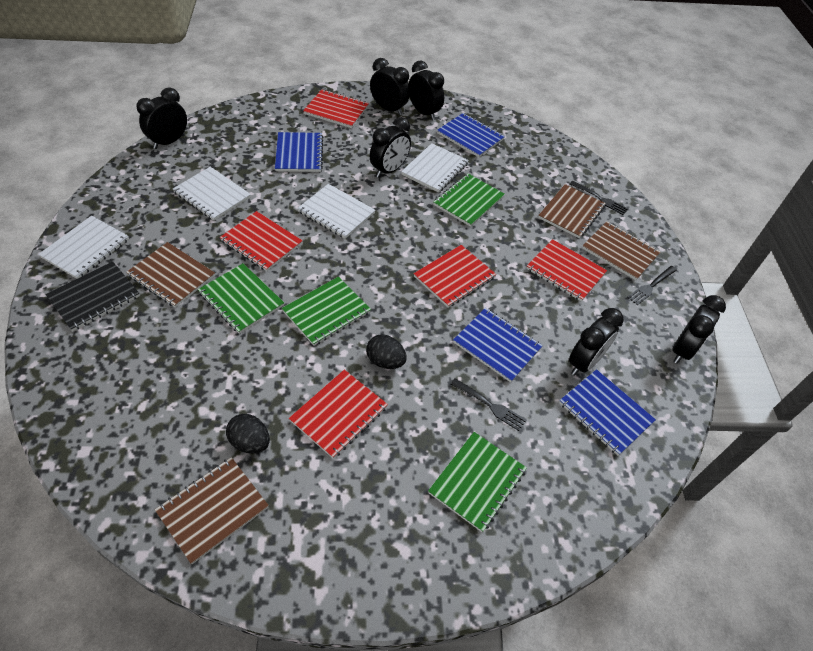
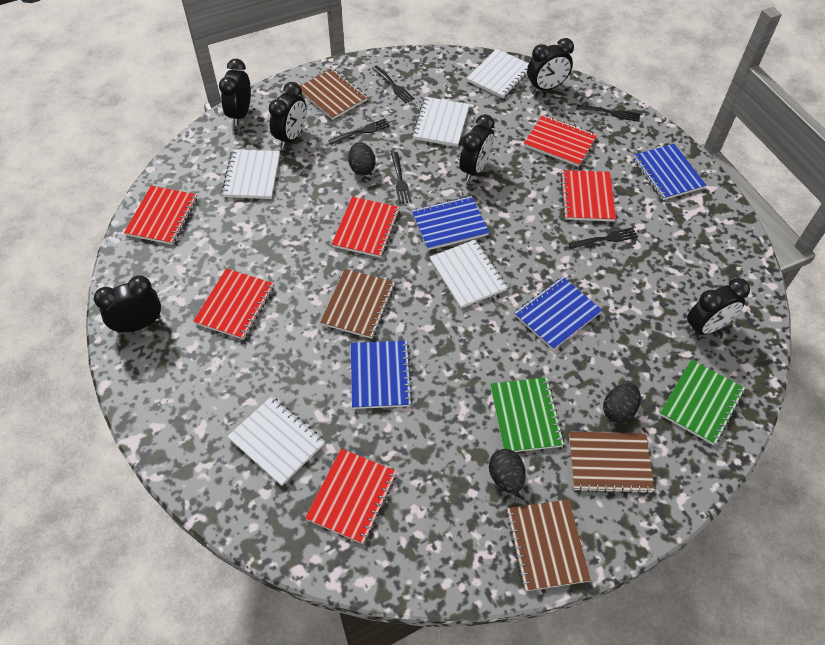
black egg: 2 -> 3
black fork: 3 -> 5
black notebook: 1 -> 0
green notebook: 4 -> 2
red notebook: 5 -> 6
white notebook: 4 -> 5

